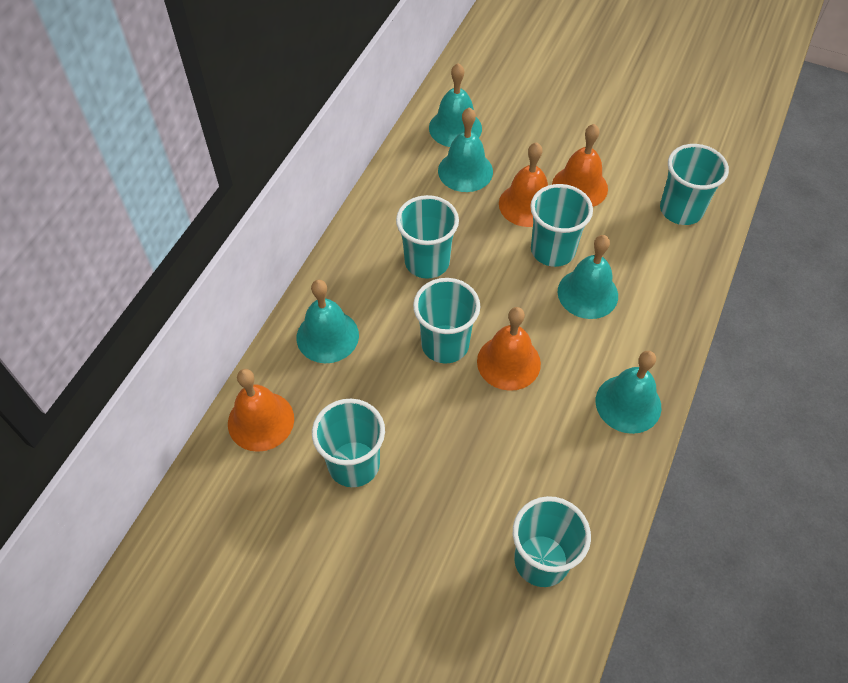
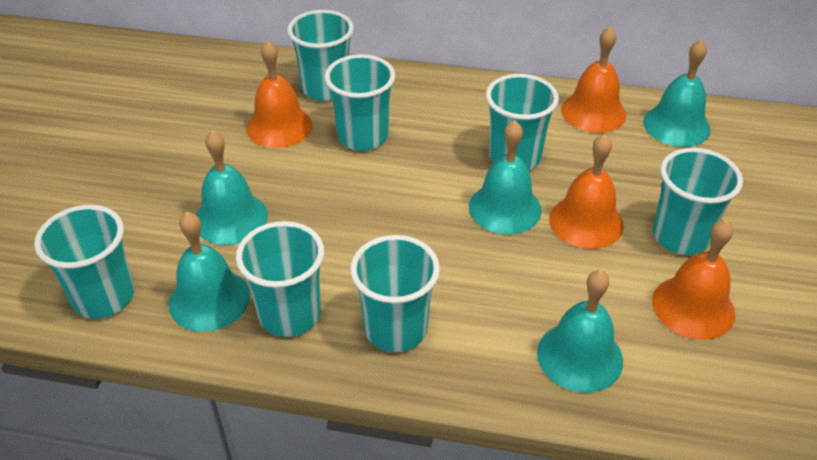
turquoise cup: 6 -> 7

